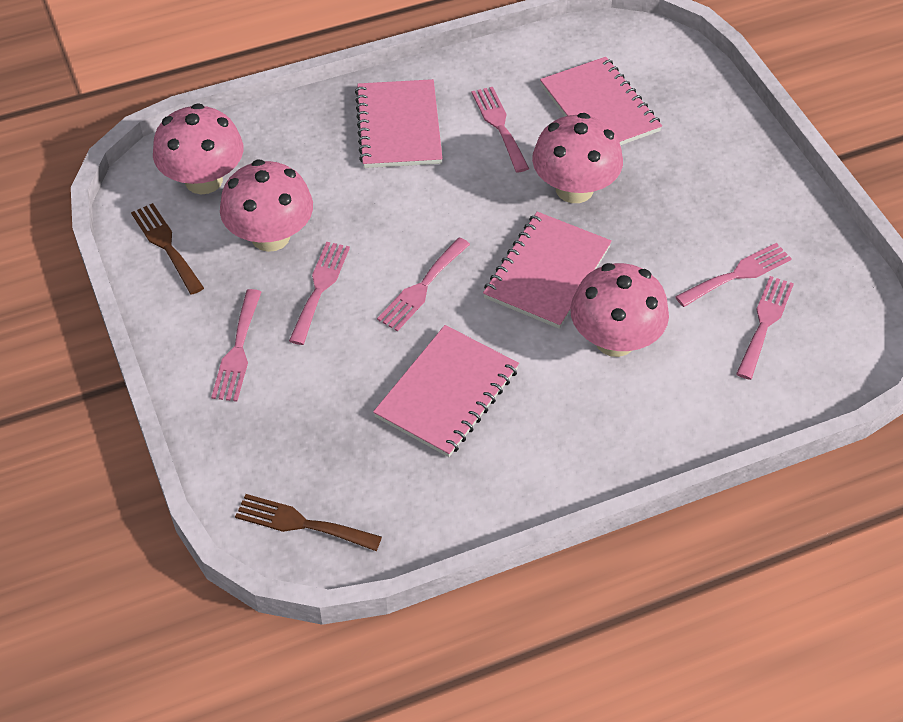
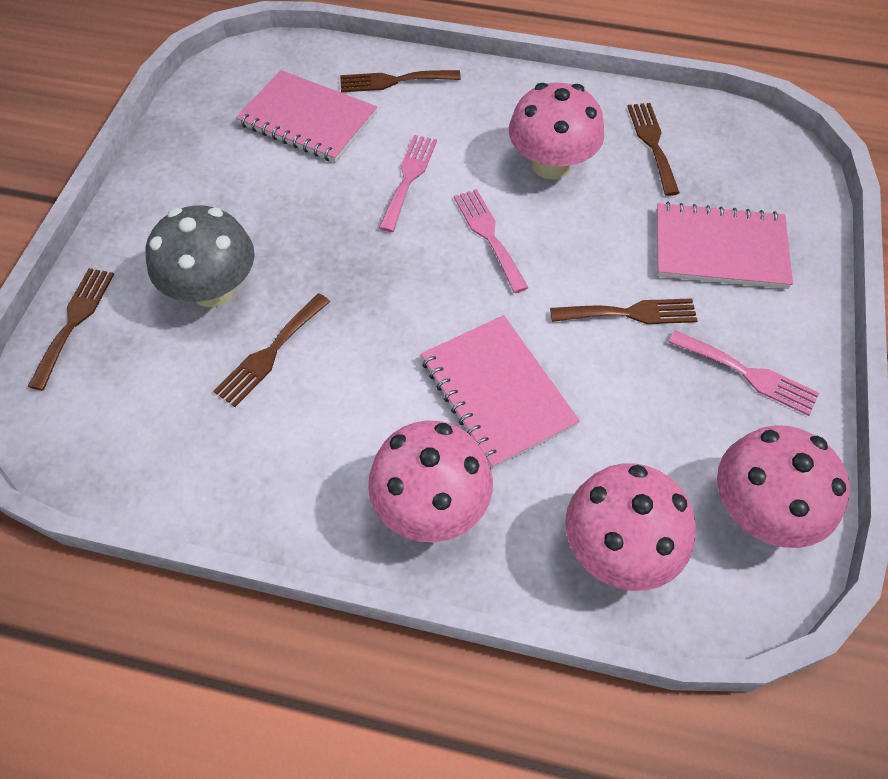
brown fork: 2 -> 5
grey mushroom: 0 -> 1
pink fork: 6 -> 3
pink notebook: 4 -> 3

